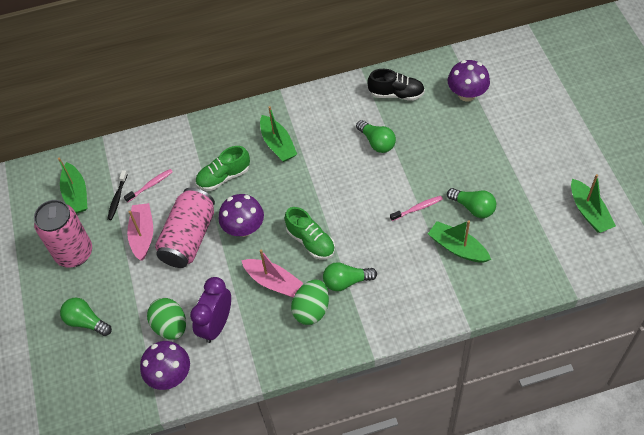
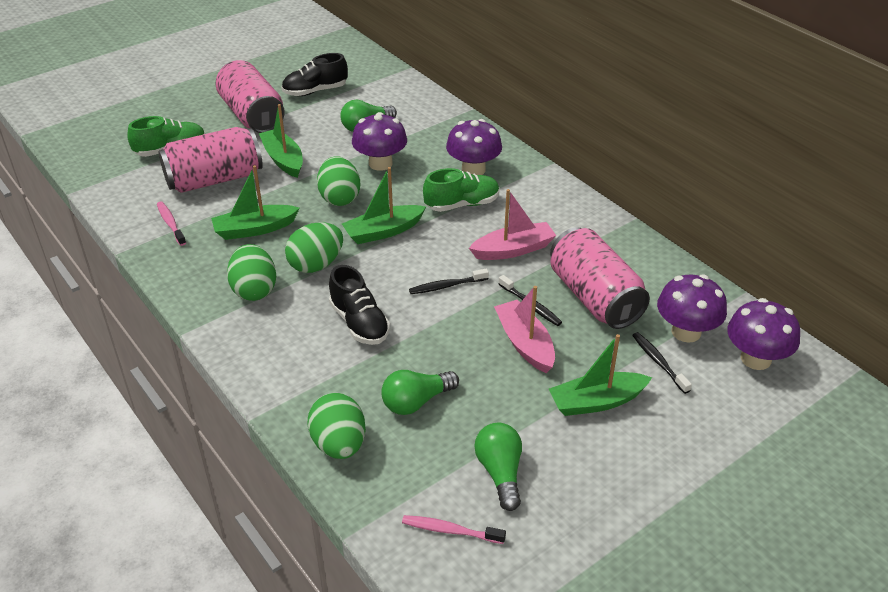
black shoe: 1 -> 2
black toothbrush: 1 -> 3
green egg: 2 -> 4
green light bulb: 4 -> 3
pink can: 2 -> 3
purple clock: 1 -> 0
purple mushroom: 3 -> 4

